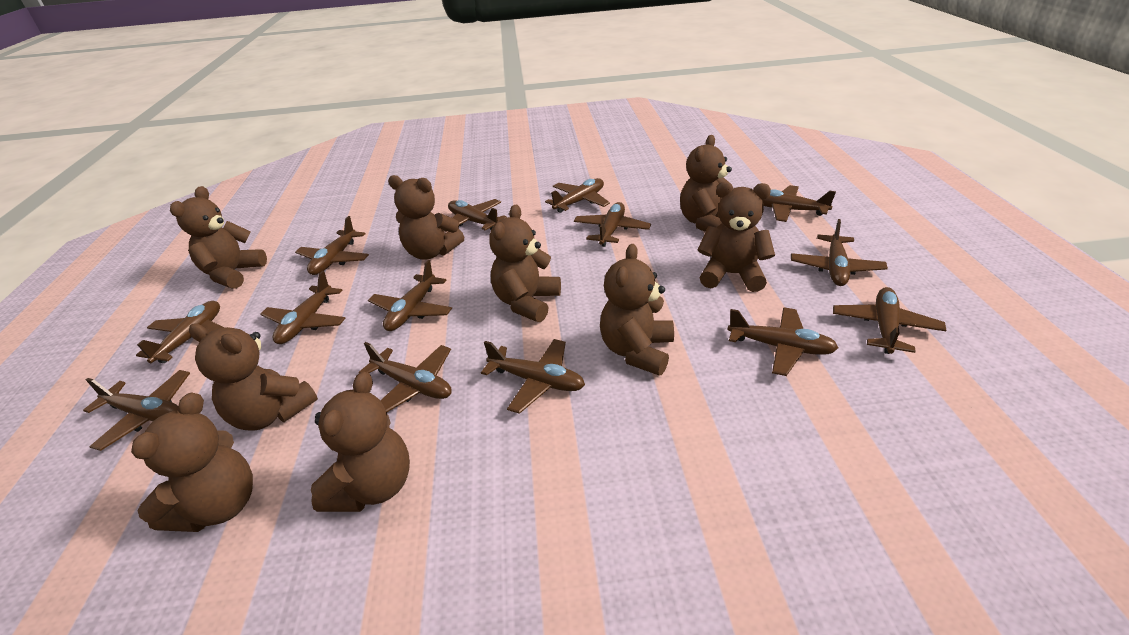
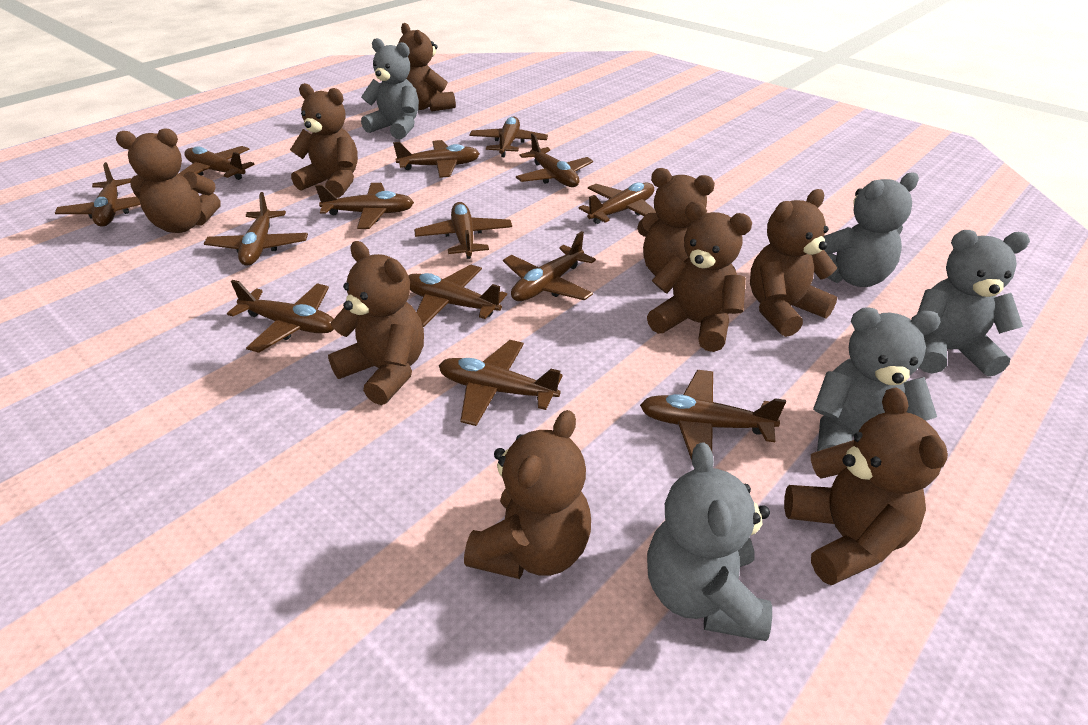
grey teddy bear: 0 -> 5

